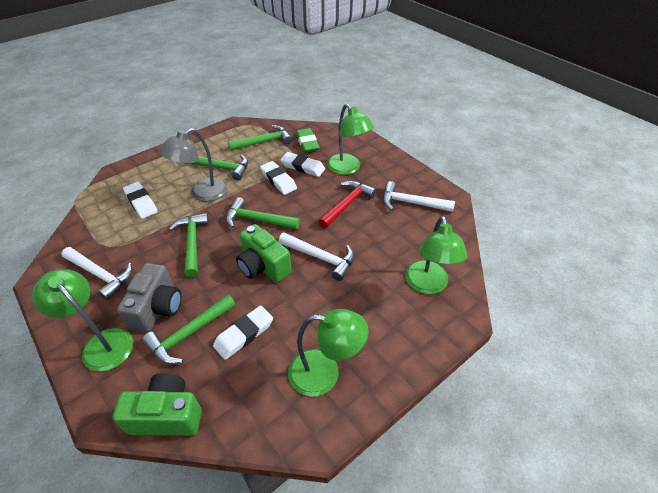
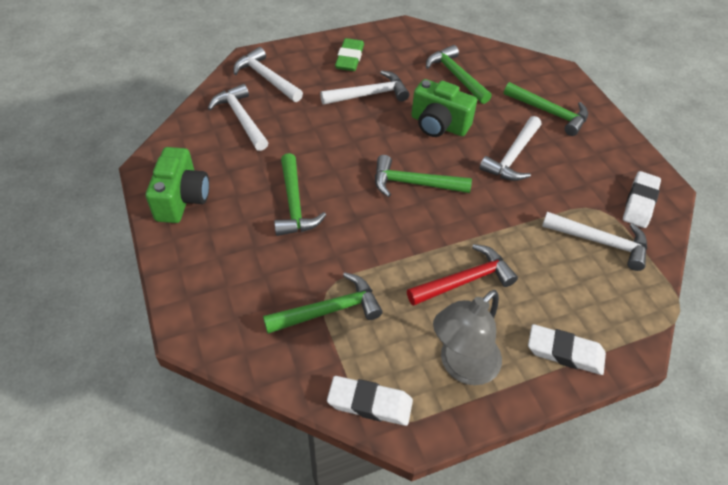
green lamp: 4 -> 0
grey camera: 1 -> 0
white eraser: 4 -> 3
white hammer: 3 -> 5

